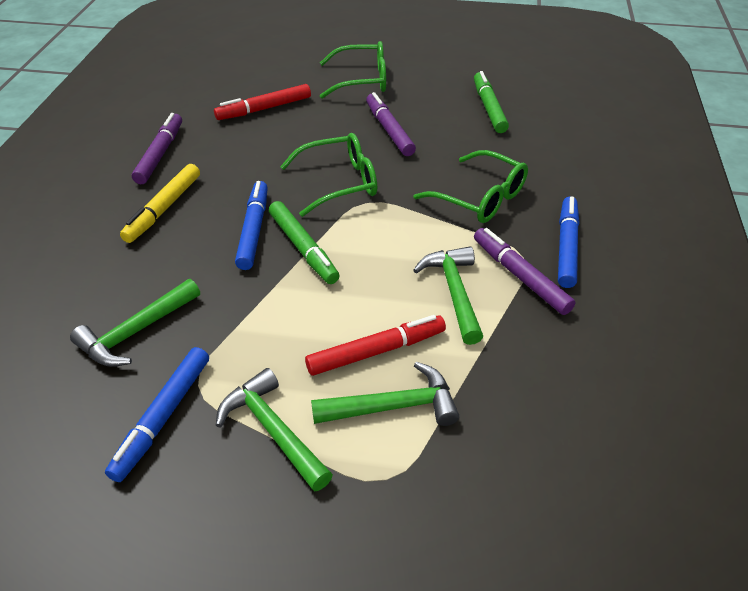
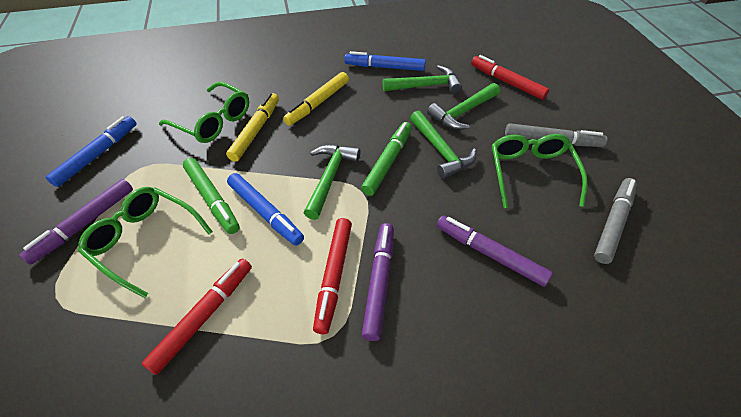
grey marker: 0 -> 2
red marker: 2 -> 3
yellow marker: 1 -> 2

